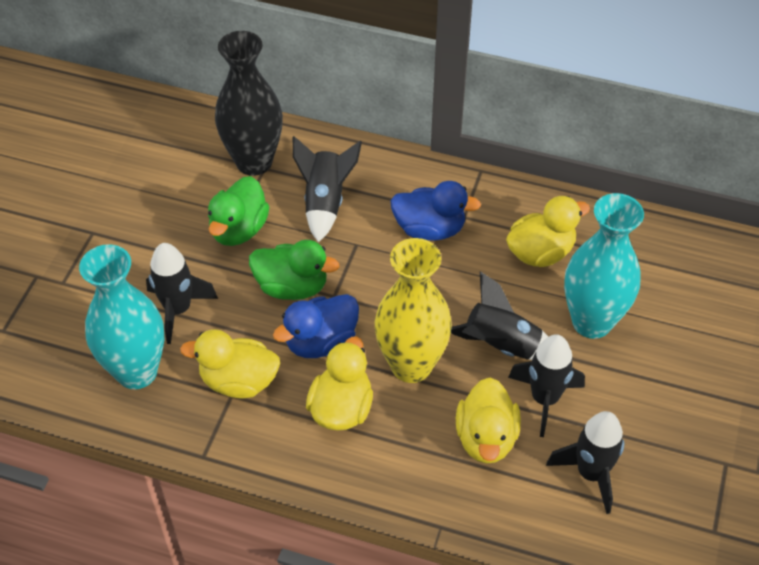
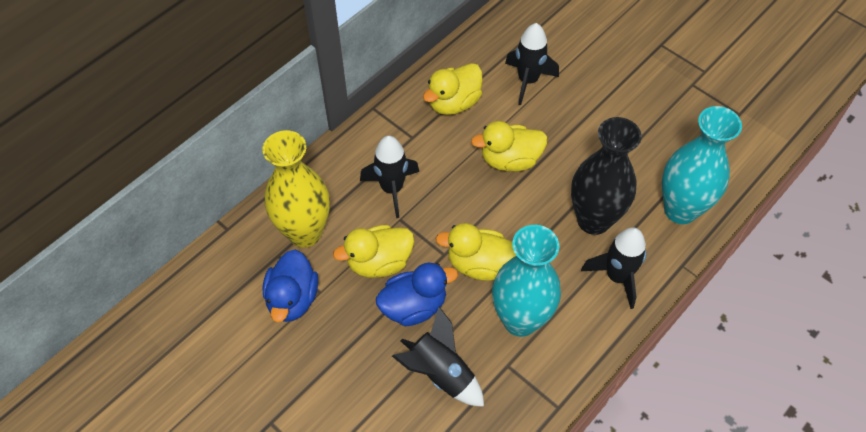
black rocket: 5 -> 4
green duck: 2 -> 0

